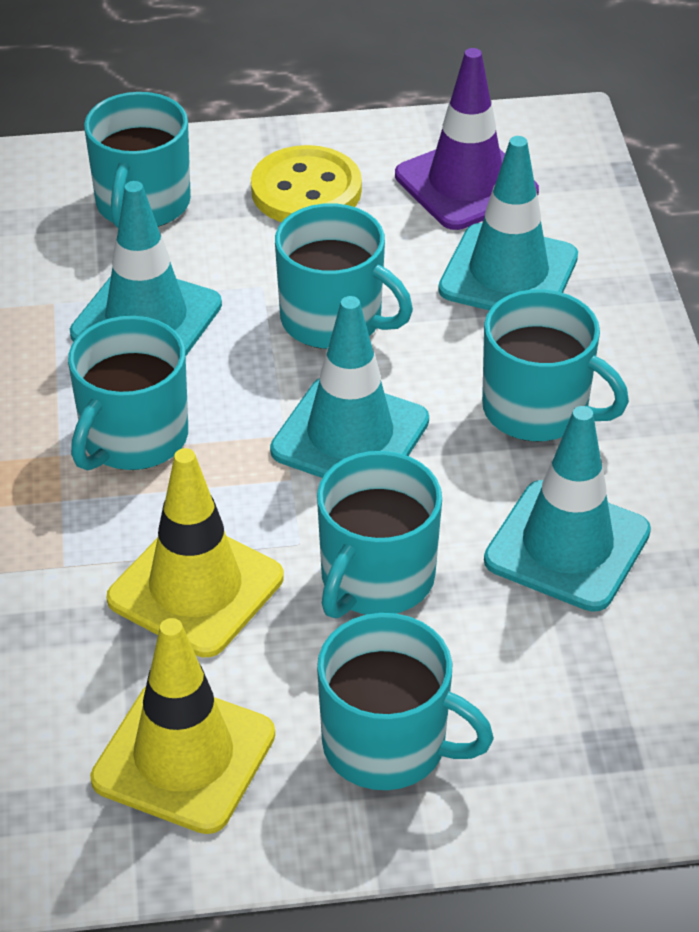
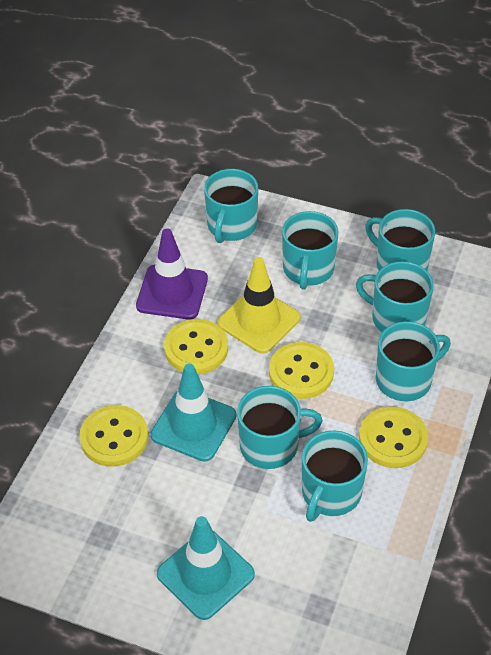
turquoise mug: 6 -> 7
turquoise traffic cone: 4 -> 2
yellow button: 1 -> 4
yellow traffic cone: 2 -> 1

